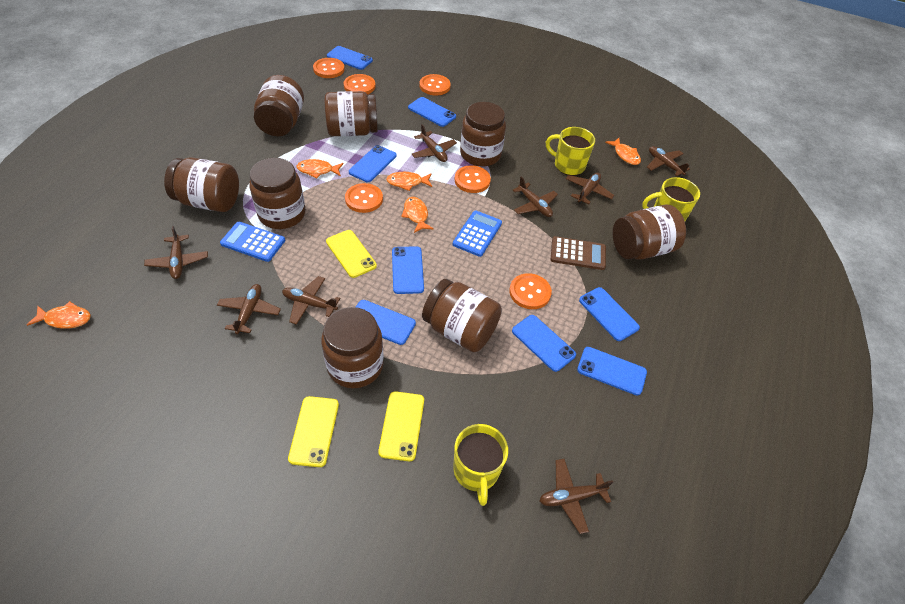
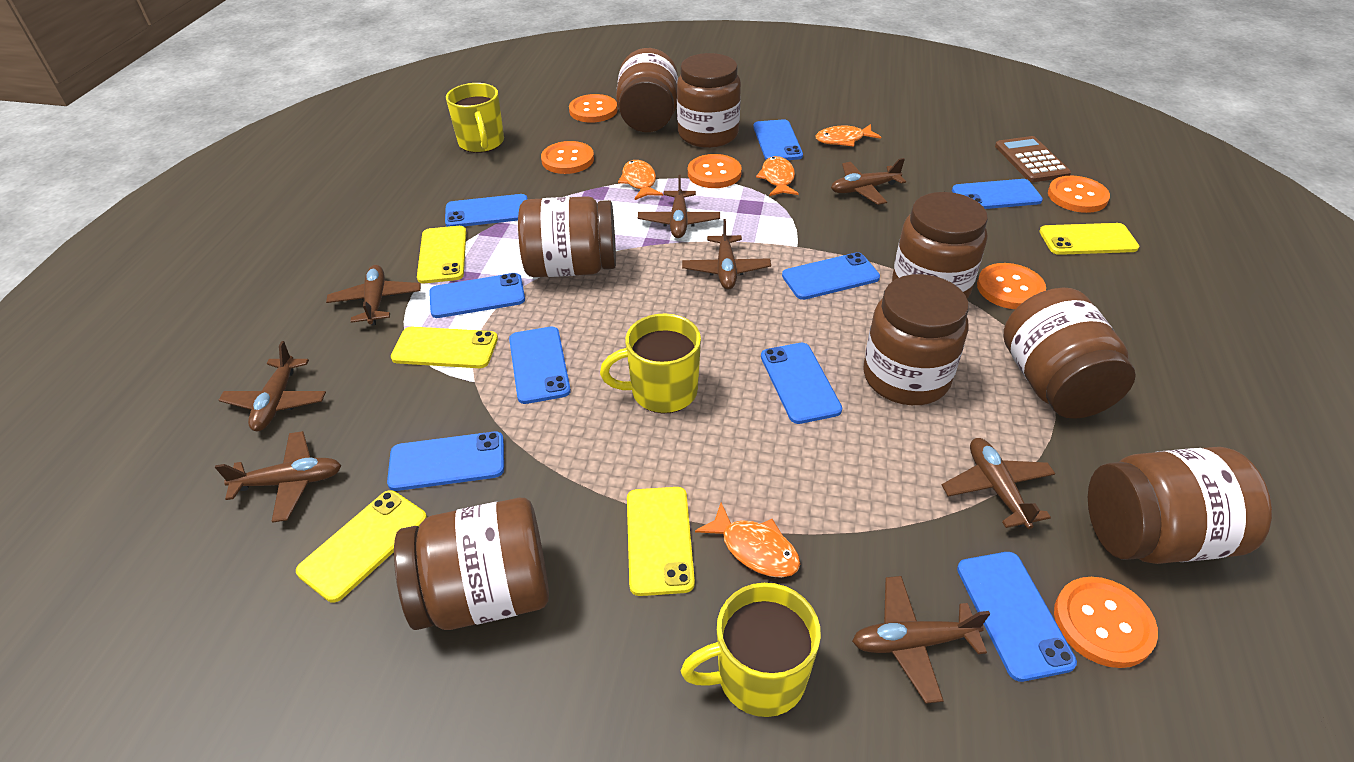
blue calculator: 2 -> 0
blue phone: 8 -> 9
orange fish: 5 -> 4
yellow phone: 3 -> 5

